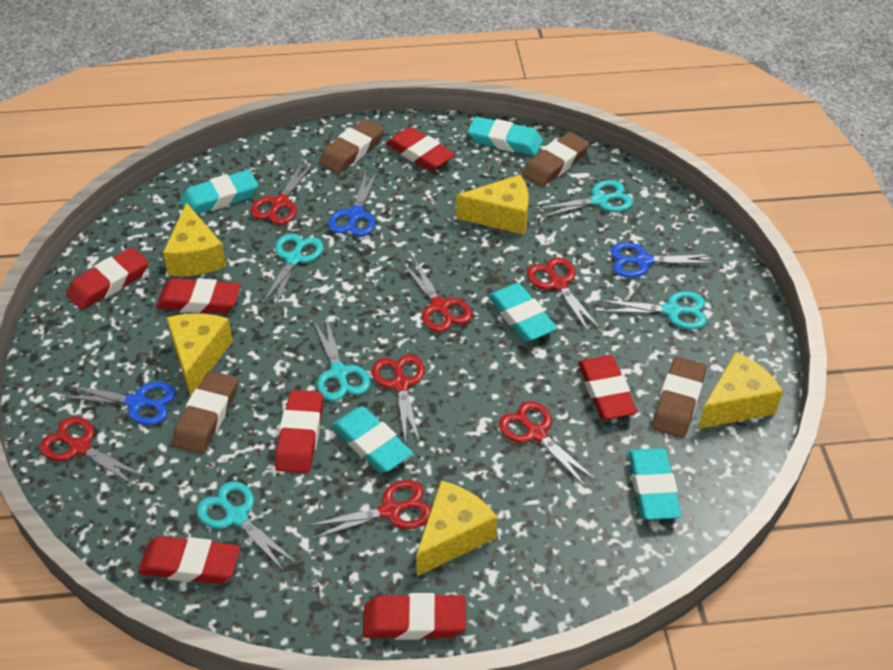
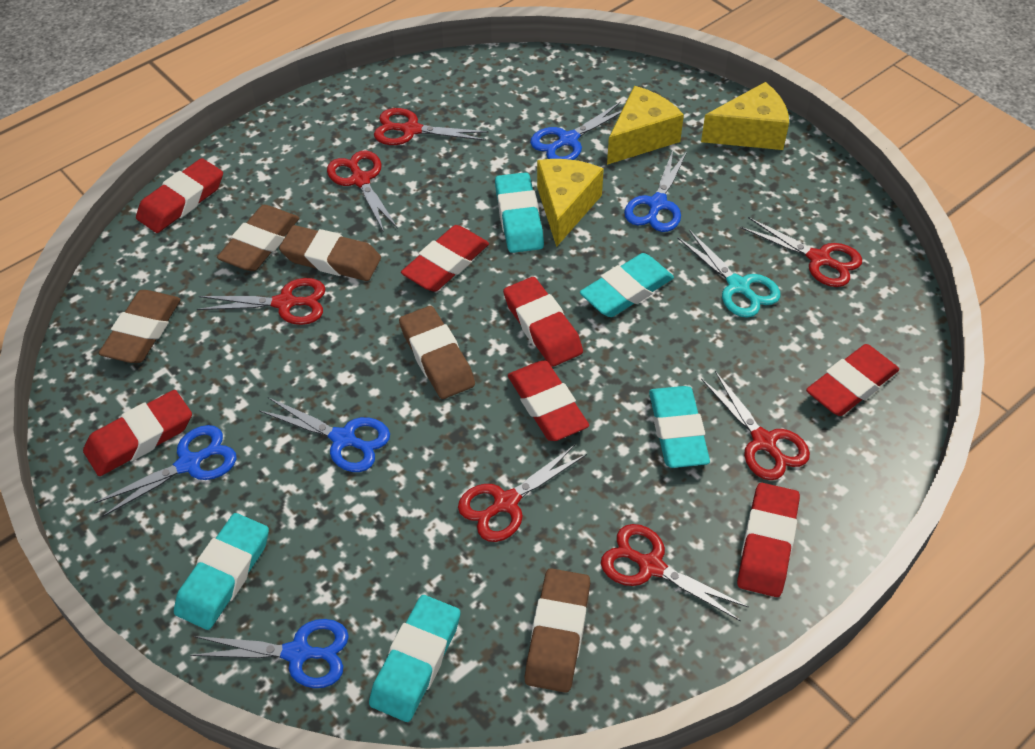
blue scissors: 3 -> 5
brown eraser: 4 -> 5
turquoise scissors: 5 -> 1
yellow cheese: 5 -> 3

